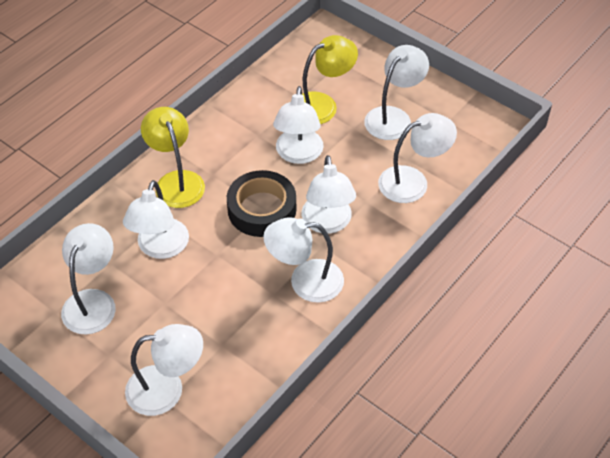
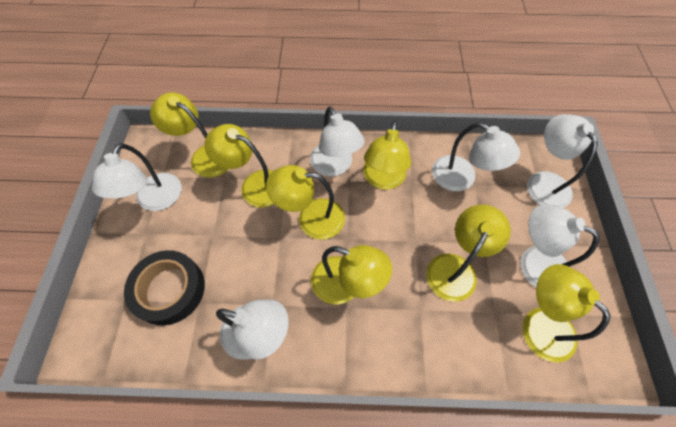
white lamp: 8 -> 6
yellow lamp: 2 -> 7

